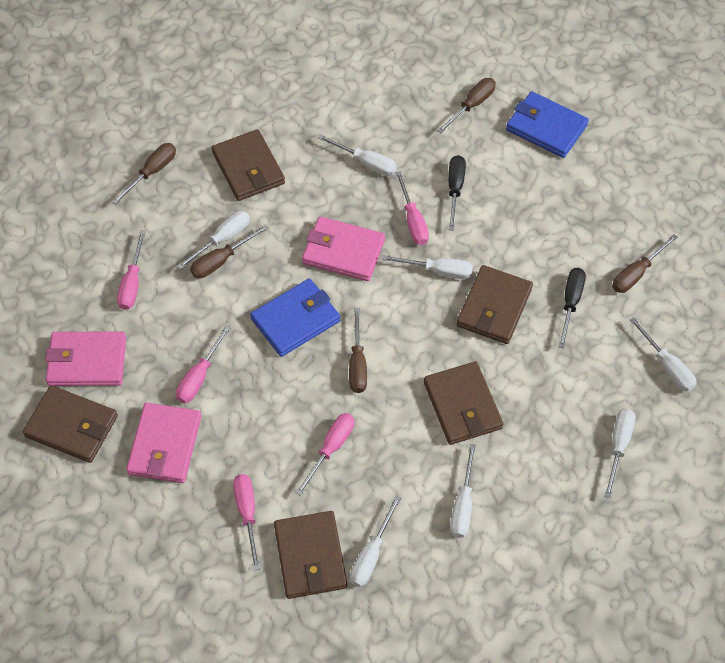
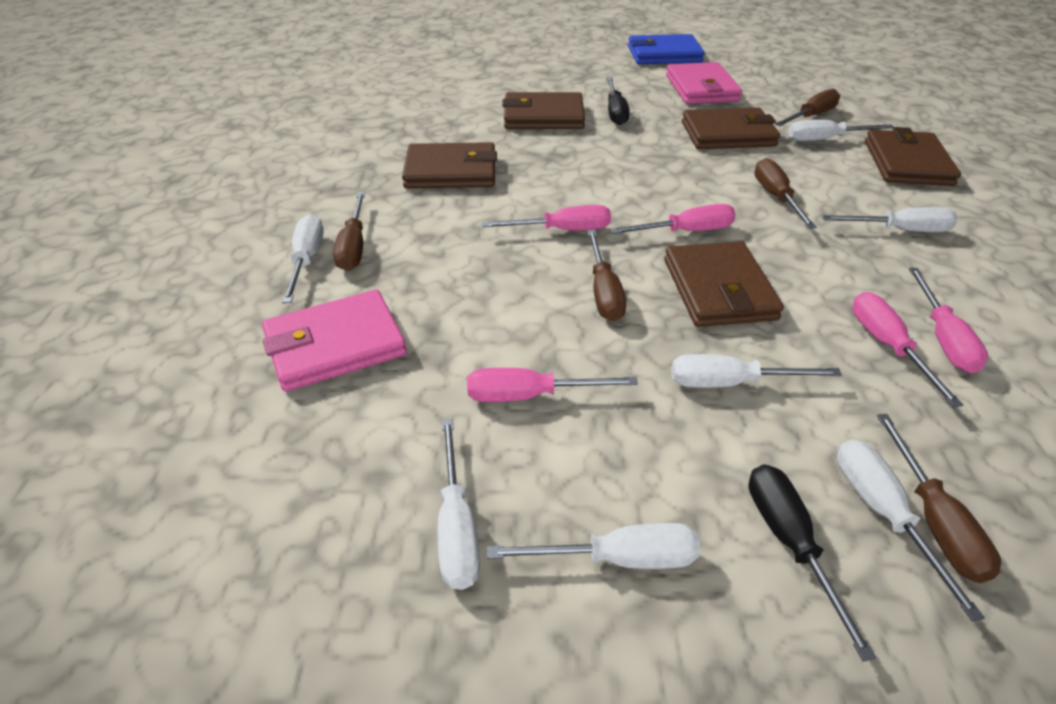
blue wallet: 2 -> 1
pink wallet: 3 -> 2

